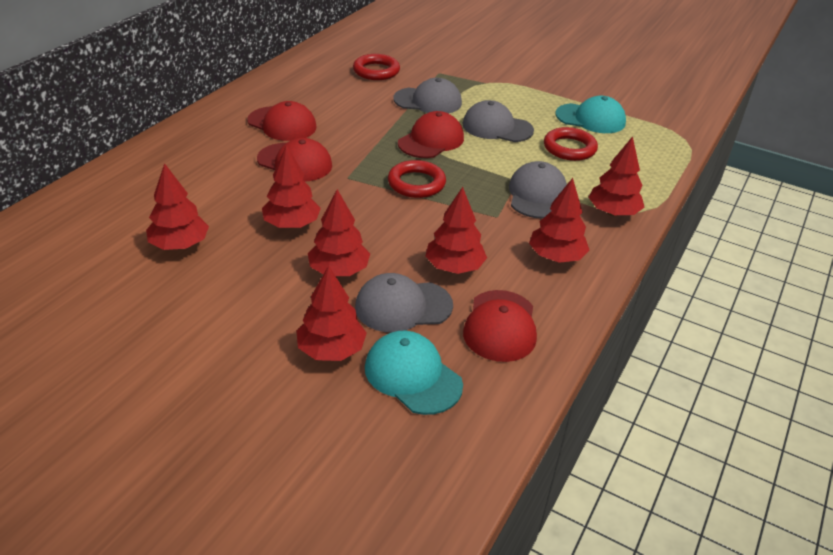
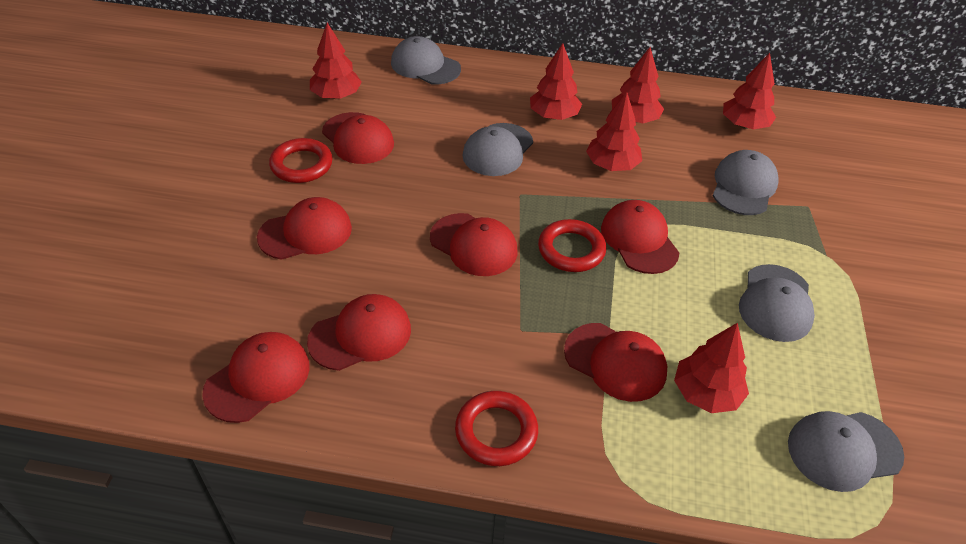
grey cap: 4 -> 5
red cap: 4 -> 7
red tree: 7 -> 6
turquoise cap: 2 -> 0

